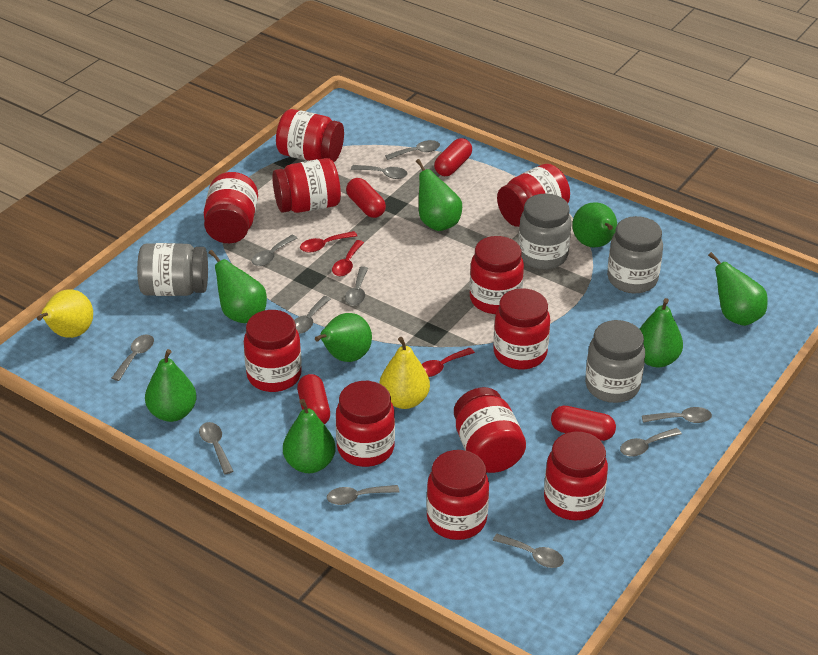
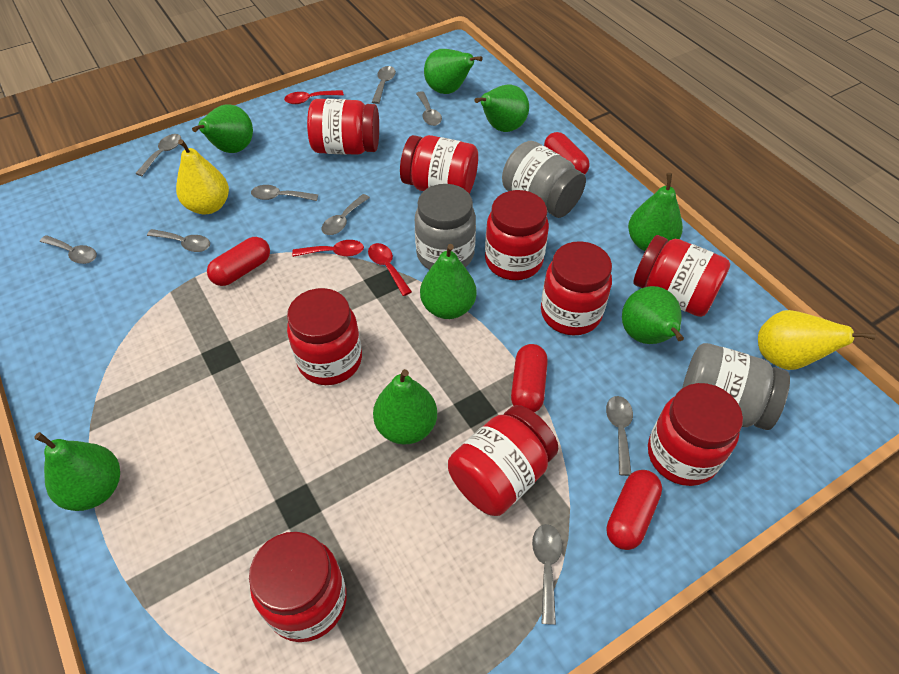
grey jar: 4 -> 3
grey spoon: 11 -> 9
red jar: 11 -> 9

